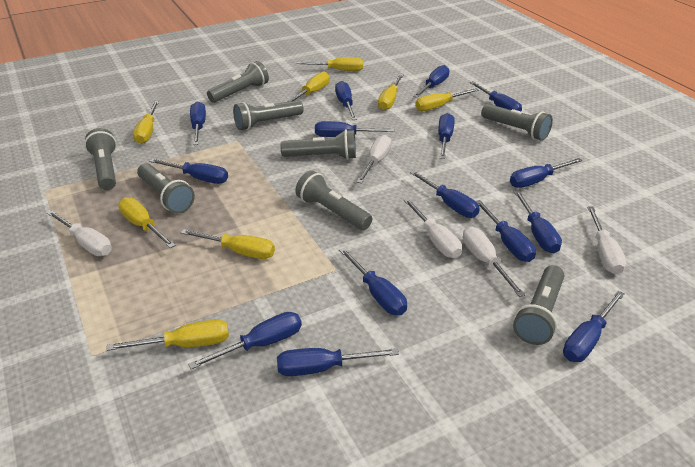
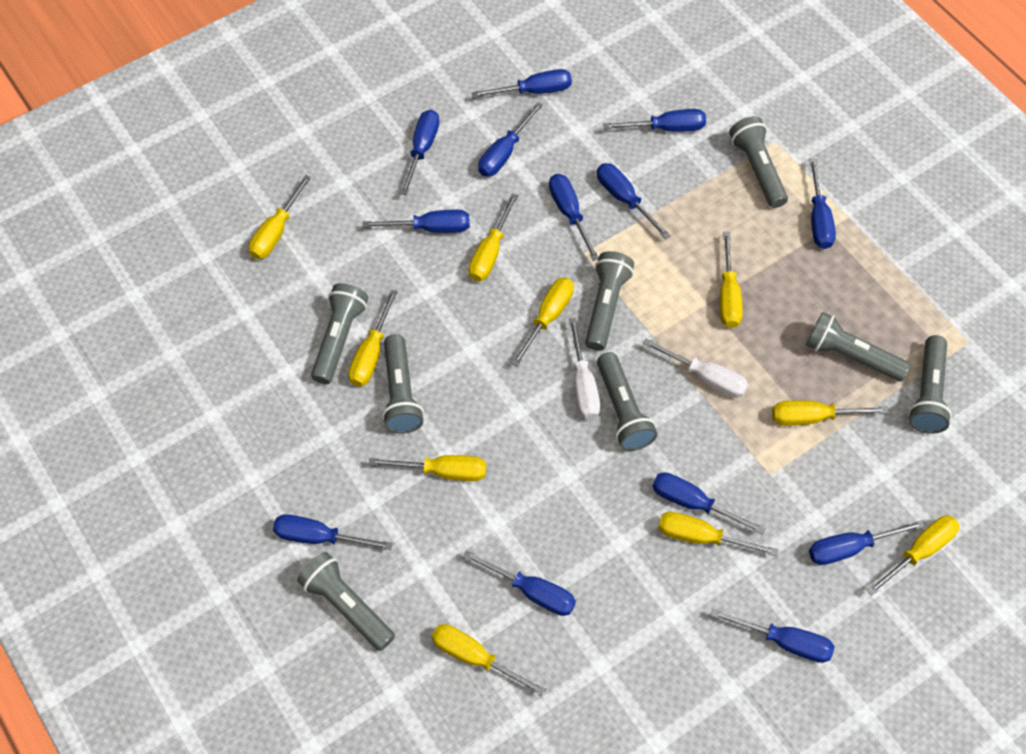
blue screwdriver: 15 -> 13
white screwdriver: 5 -> 2
yellow screwdriver: 8 -> 10

